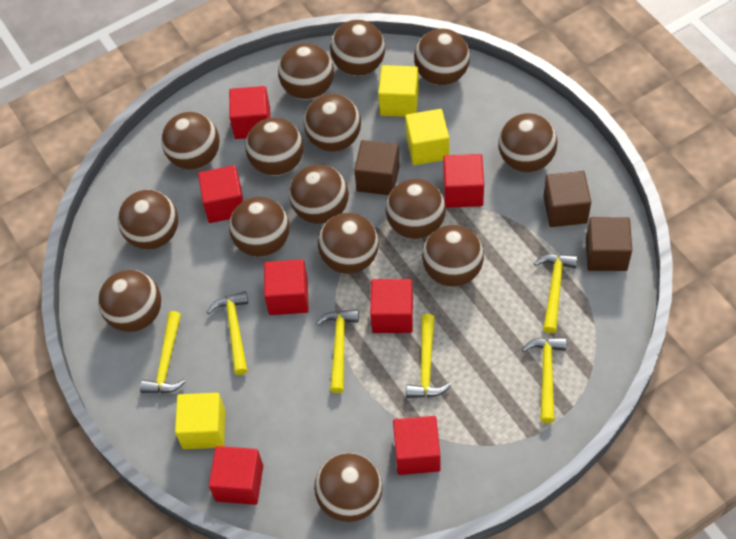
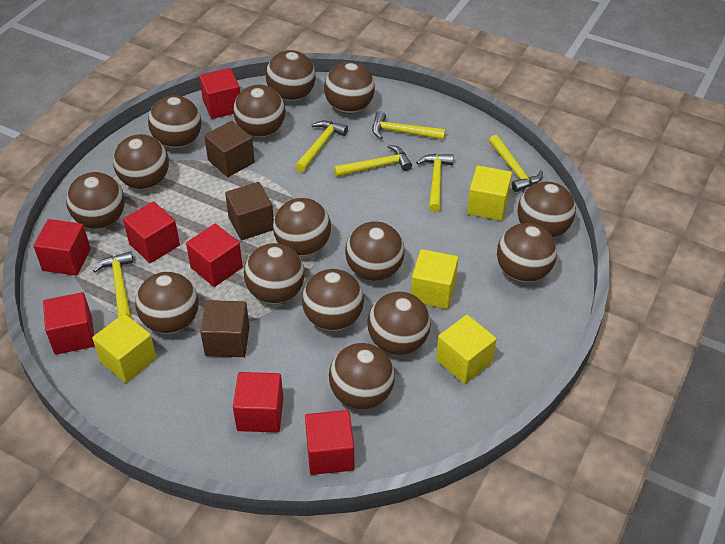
yellow cube: 3 -> 4

